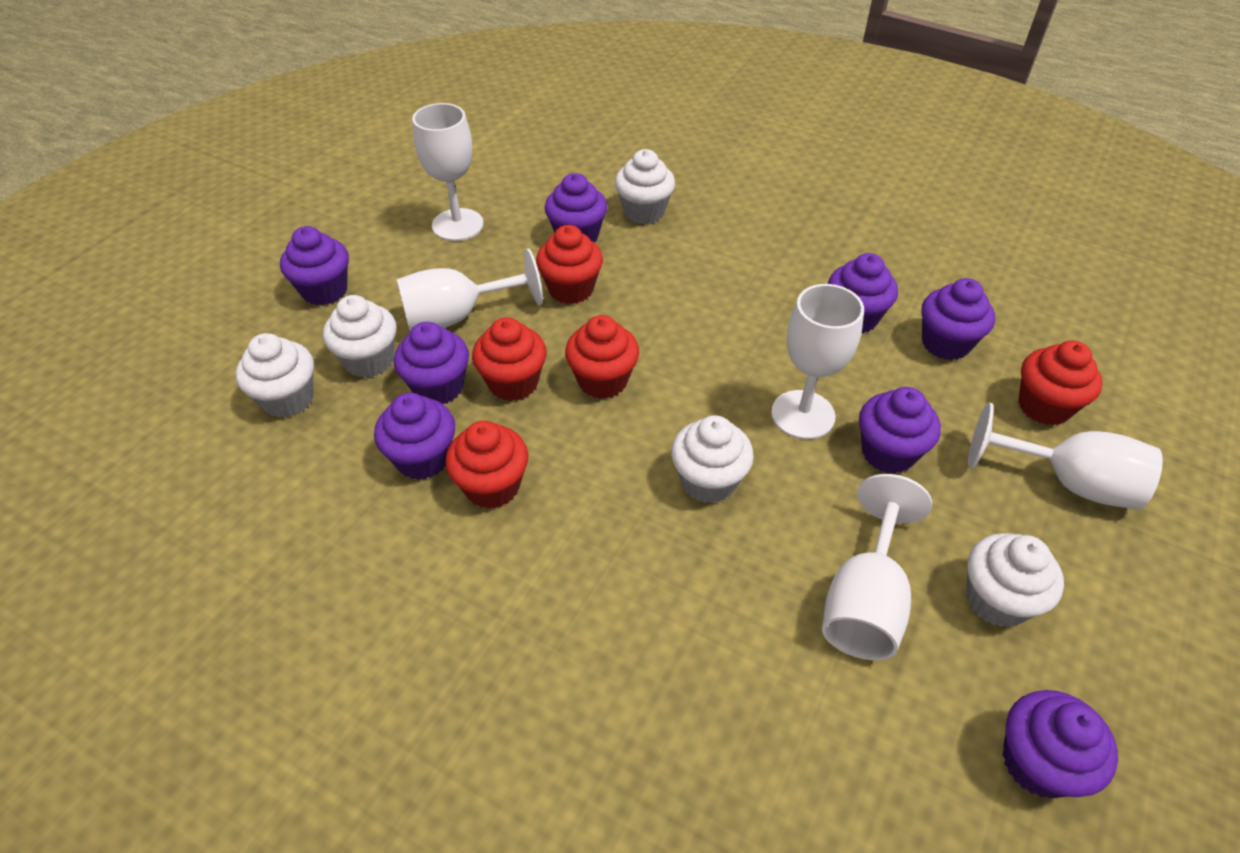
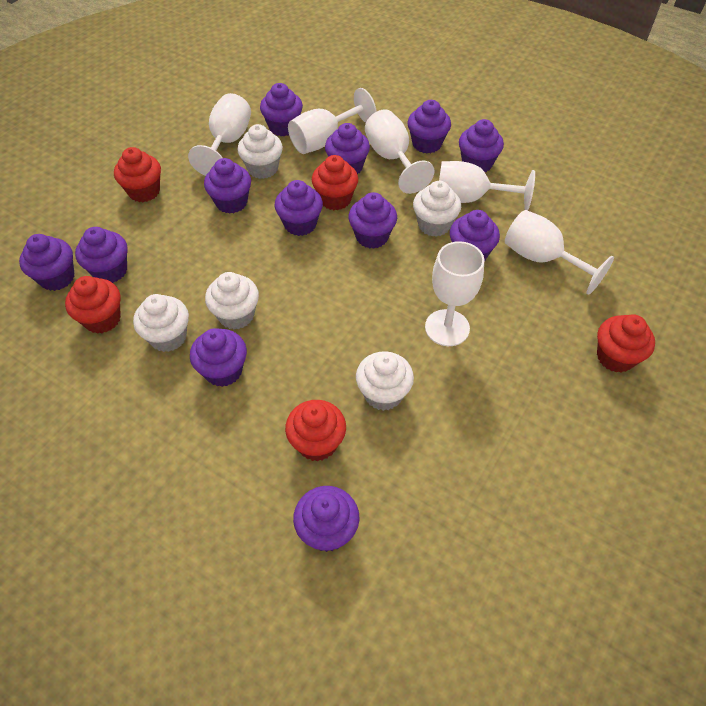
purple cupcake: 8 -> 12
white goblet: 5 -> 6

